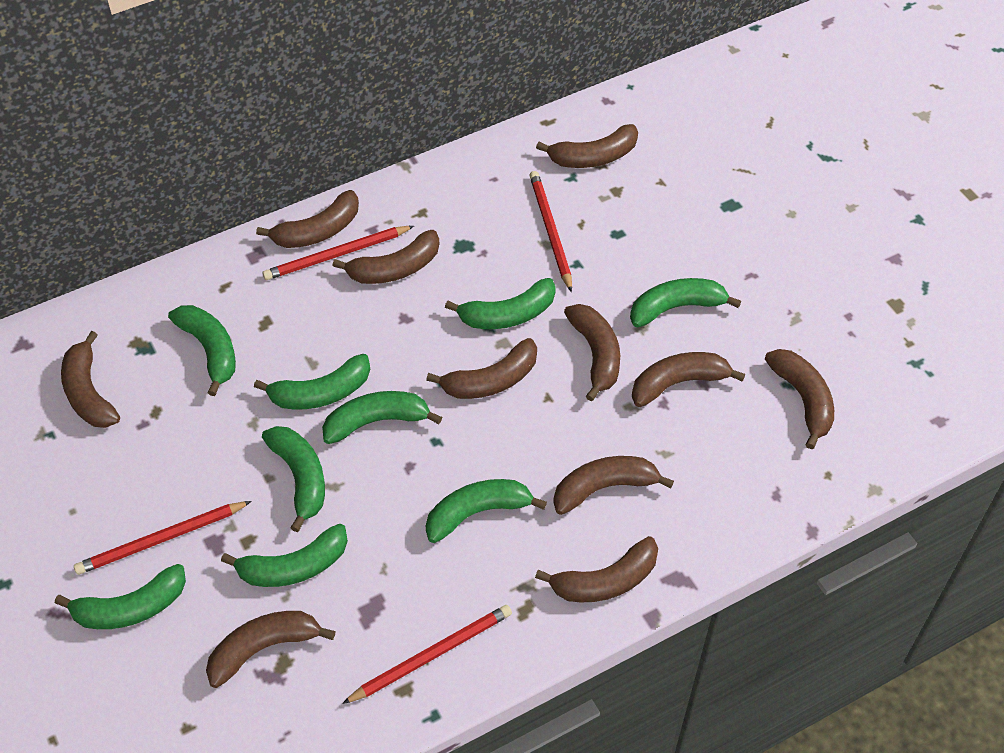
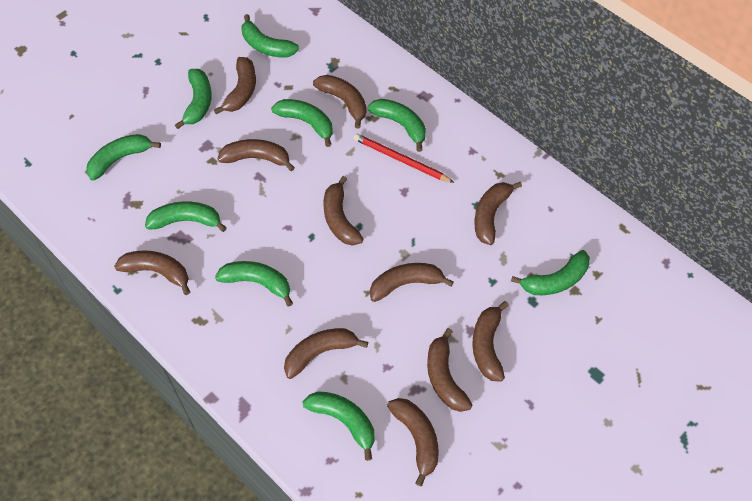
red pencil: 4 -> 1

